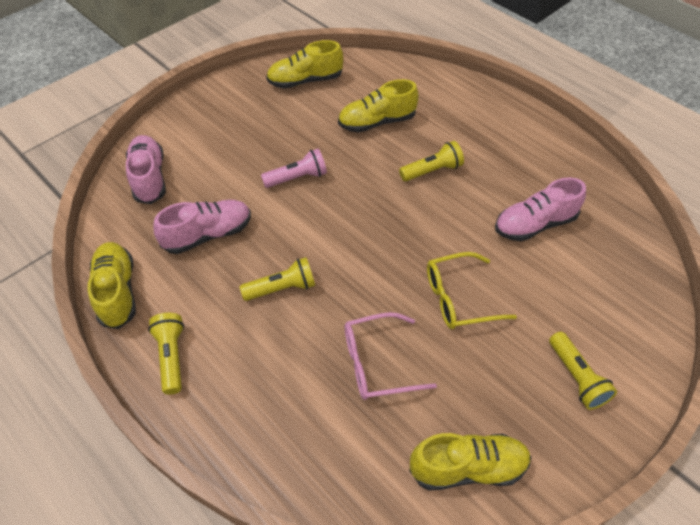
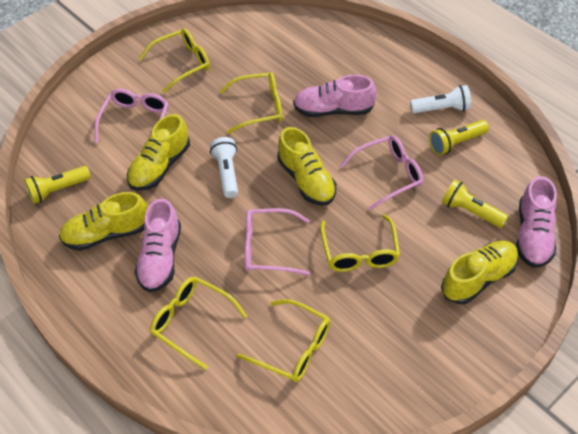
pink flashlight: 1 -> 0
pink glasses: 1 -> 3
white flashlight: 0 -> 2
yellow flashlight: 4 -> 3
yellow glasses: 1 -> 5

